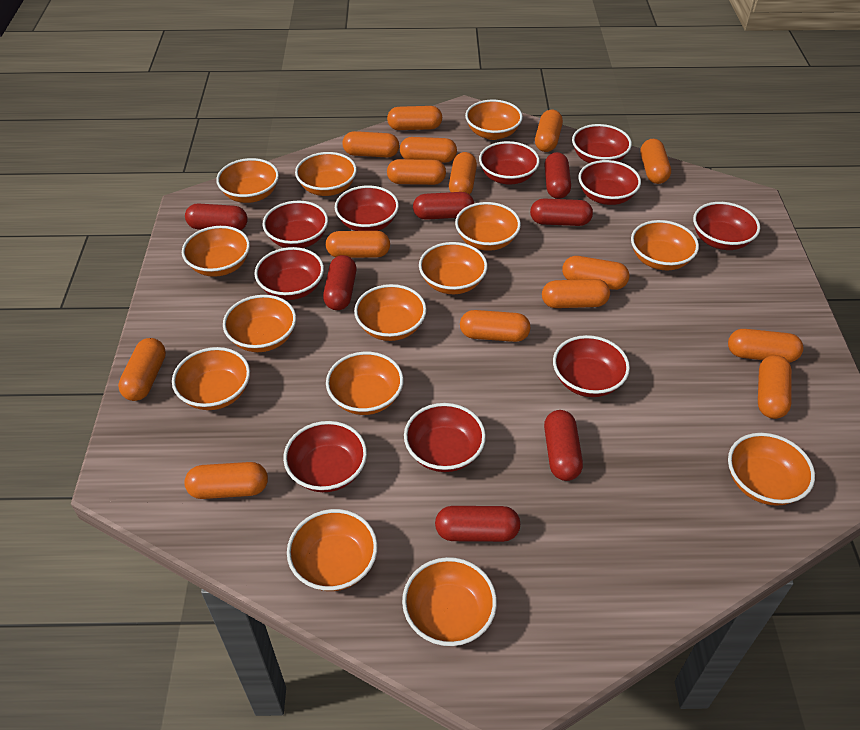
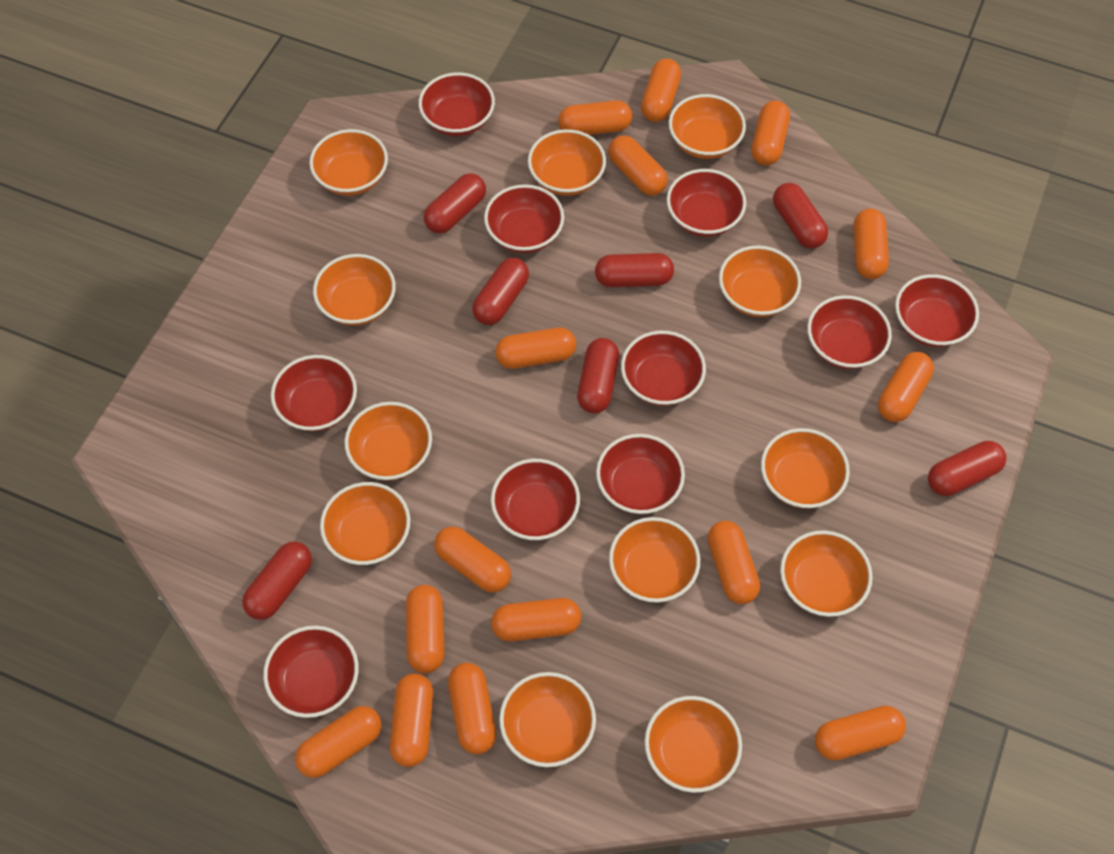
orange bowl: 14 -> 12

